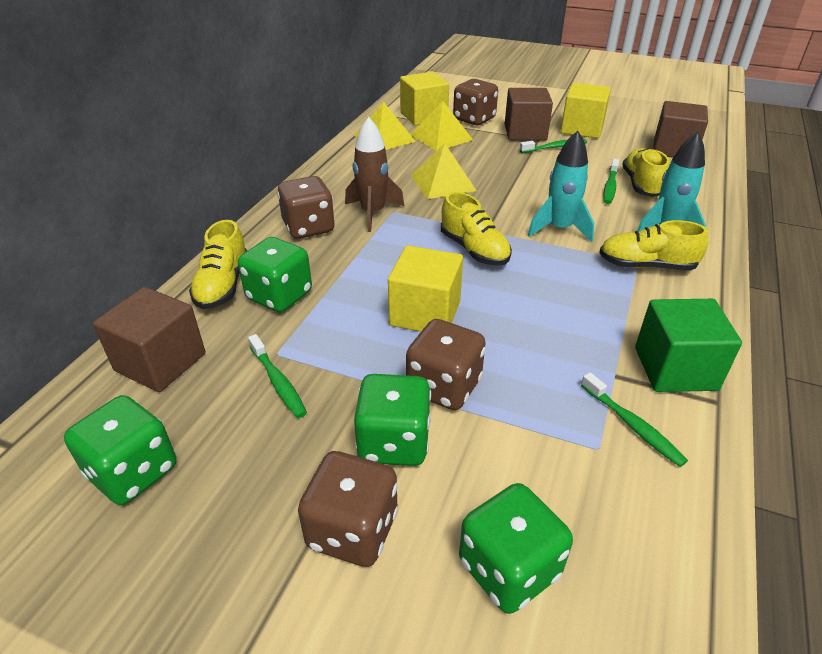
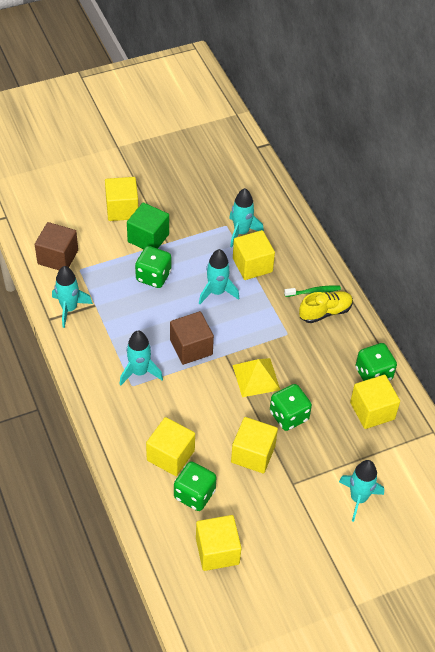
brown cube: 3 -> 2
brown dice: 4 -> 0
brown rocket: 1 -> 0
green toothbrush: 4 -> 1
turquoise rocket: 2 -> 5
yellow cube: 3 -> 6
yellow pyramid: 3 -> 1
yellow shoe: 4 -> 1

